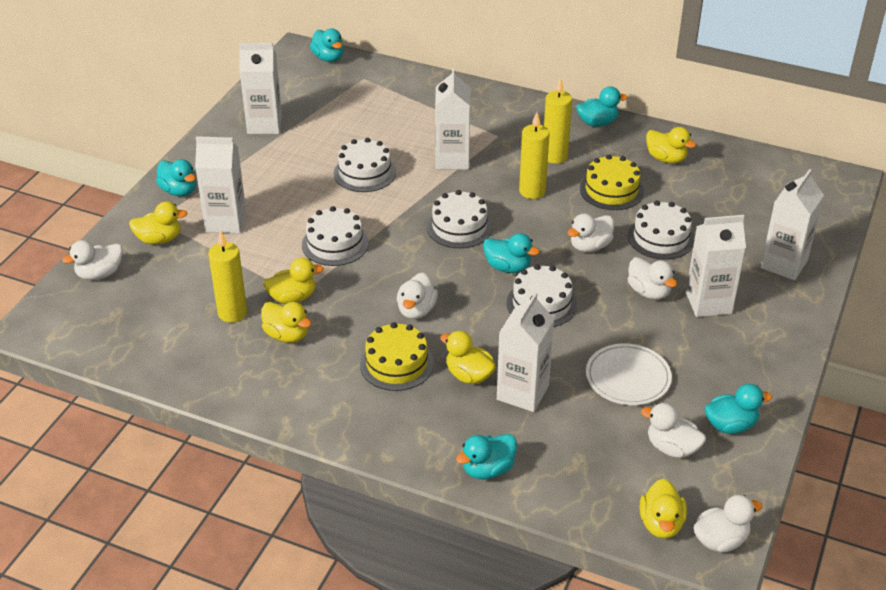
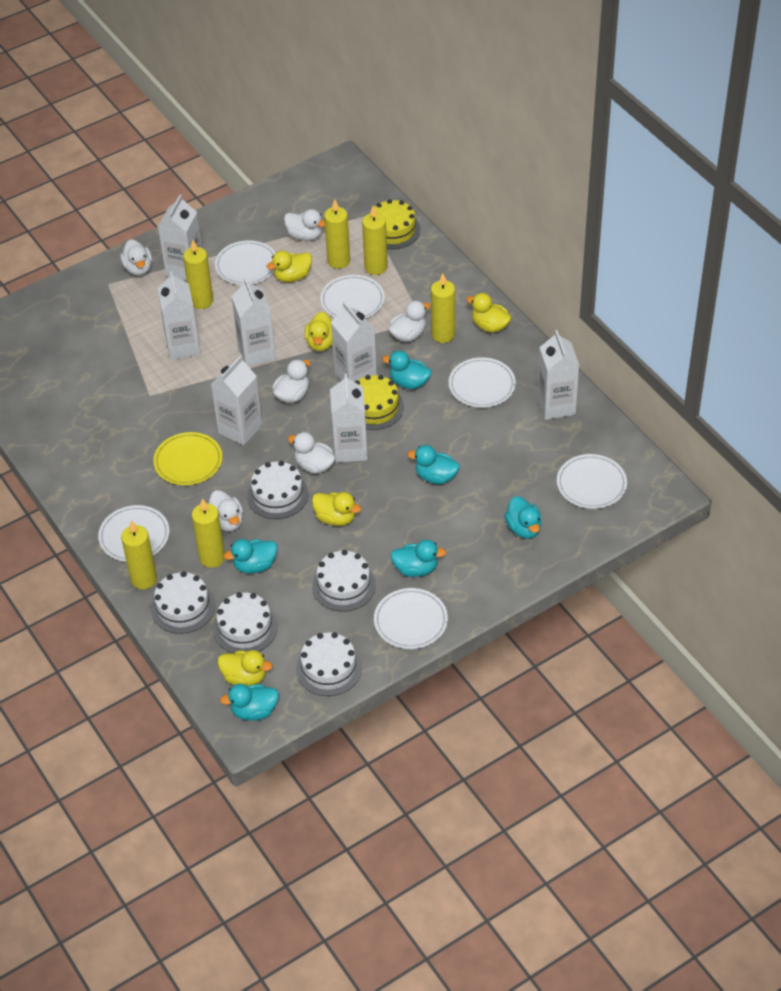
white carton: 6 -> 7
white plate: 1 -> 6
yellow candle: 3 -> 6
yellow duck: 6 -> 5
yellow plate: 0 -> 1

